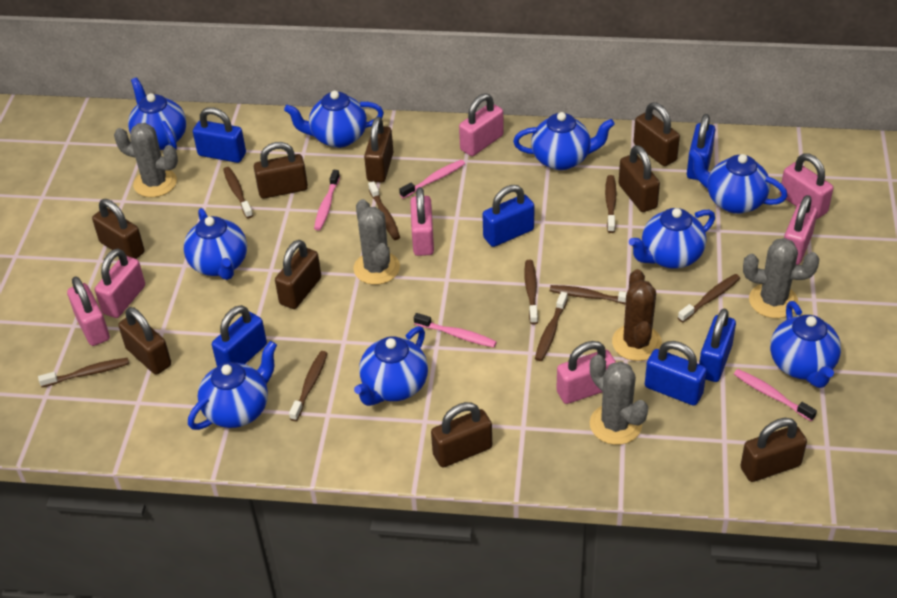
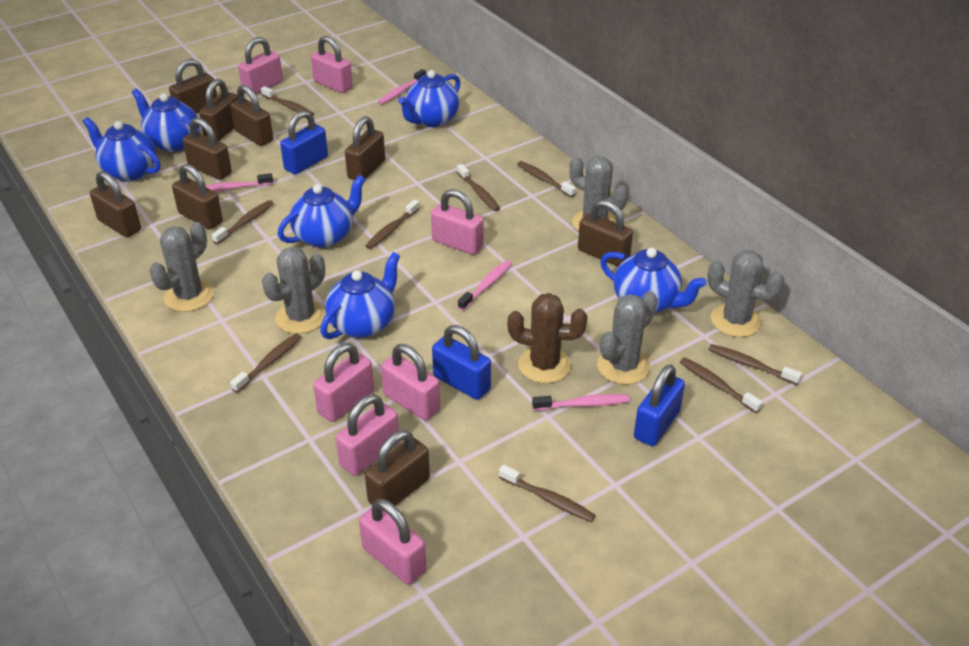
blue padlock: 6 -> 3
blue teapot: 9 -> 6
grey cactus: 4 -> 5

